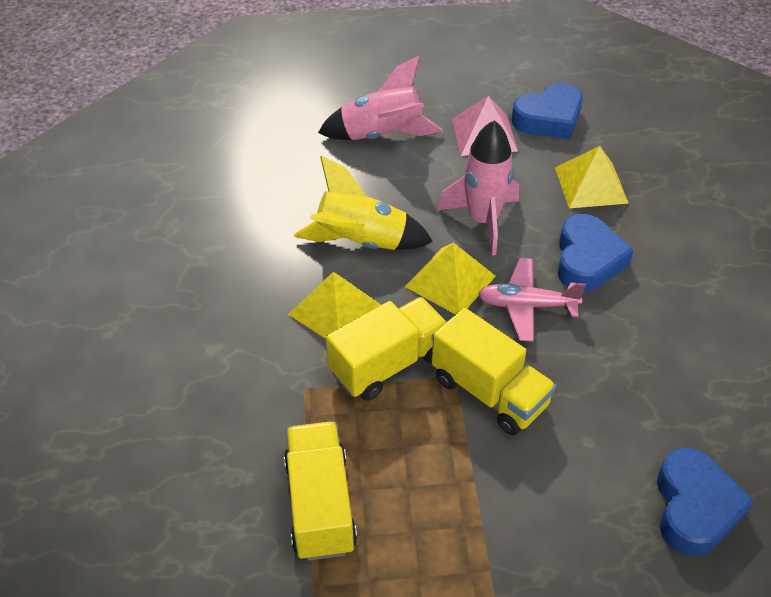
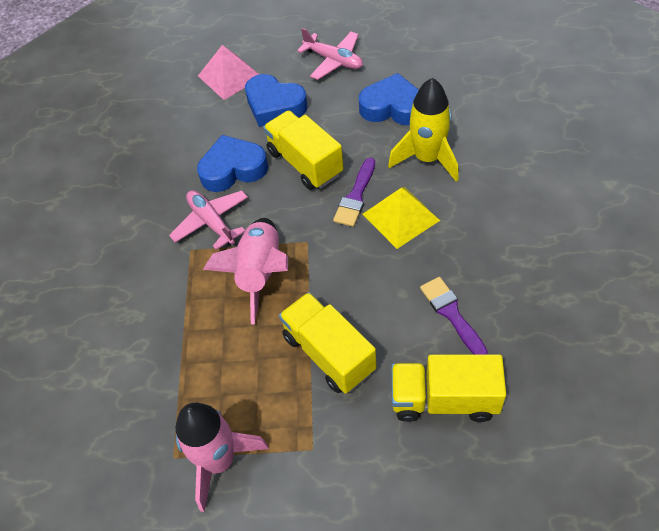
pink plane: 1 -> 2
purple brush: 0 -> 2
yellow pyramid: 3 -> 1

